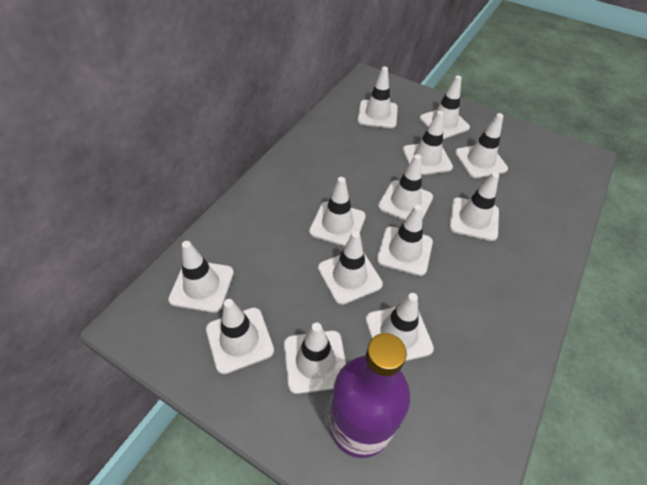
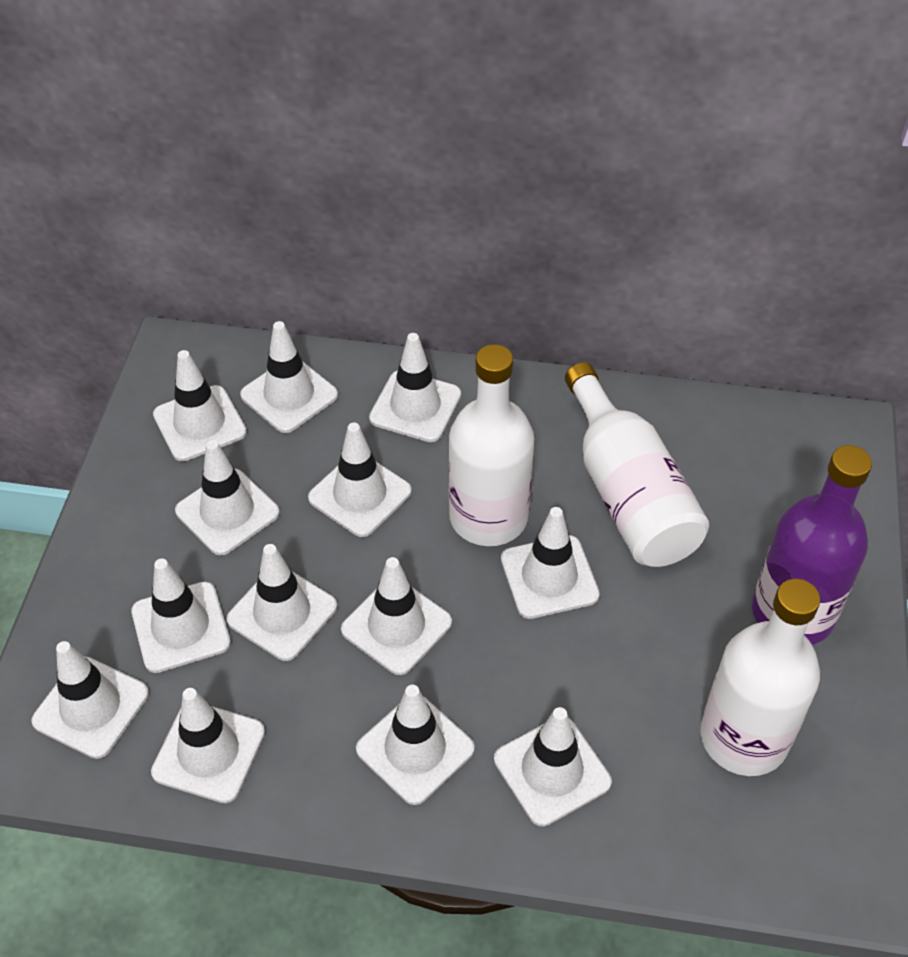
white bottle: 0 -> 3

